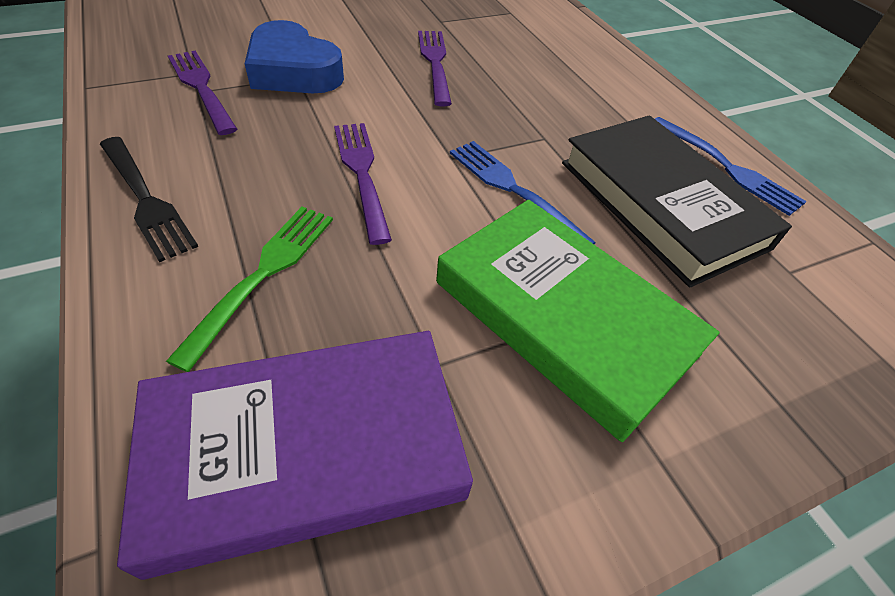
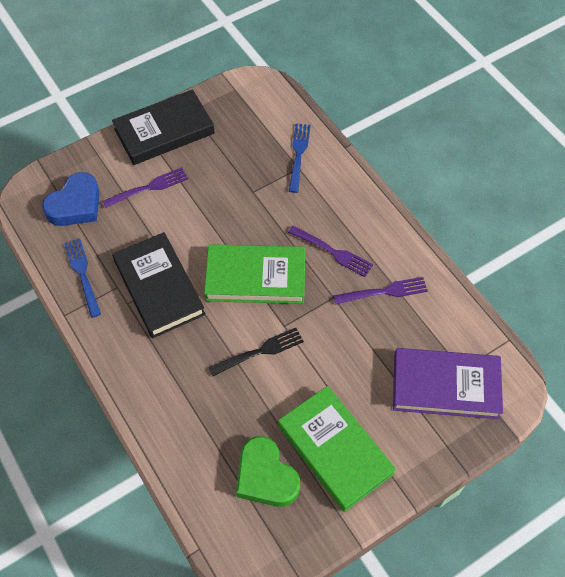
black book: 1 -> 2
green book: 1 -> 2
green fork: 1 -> 0
green heart: 0 -> 1

